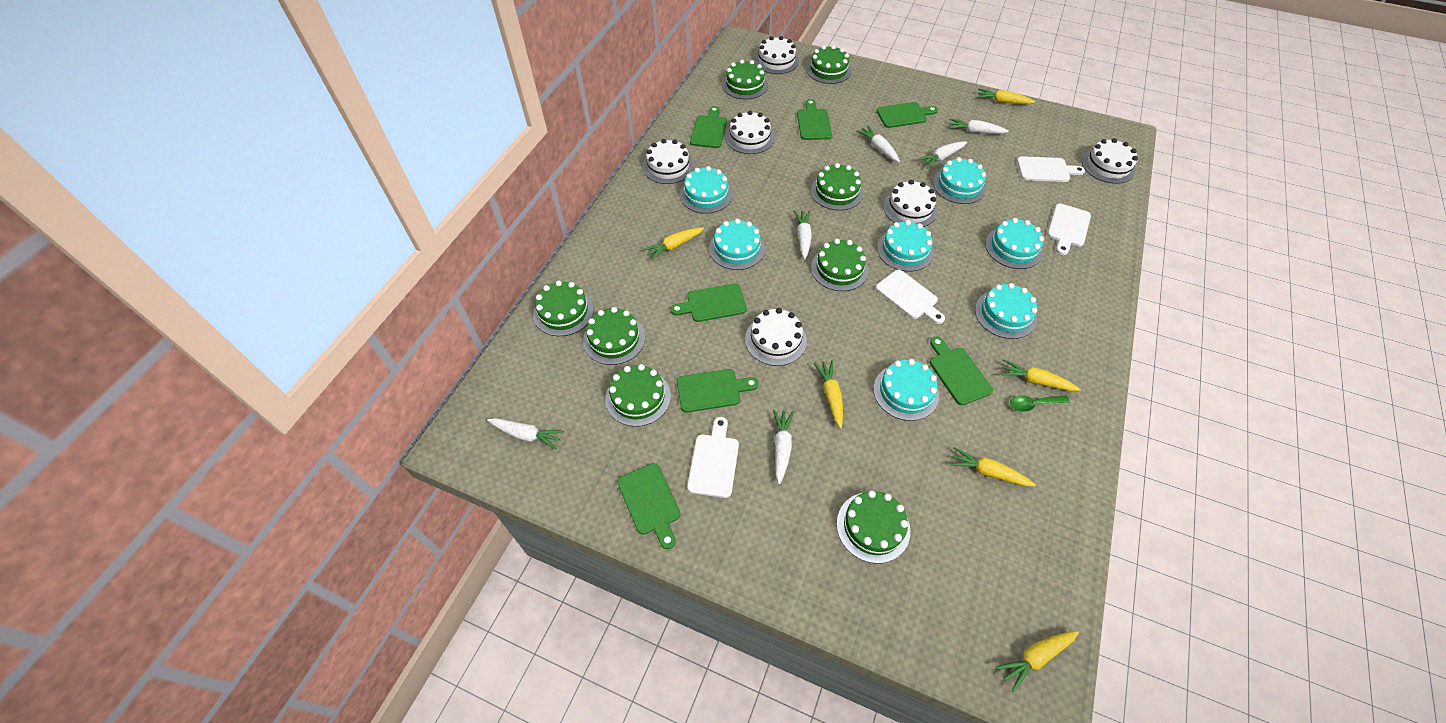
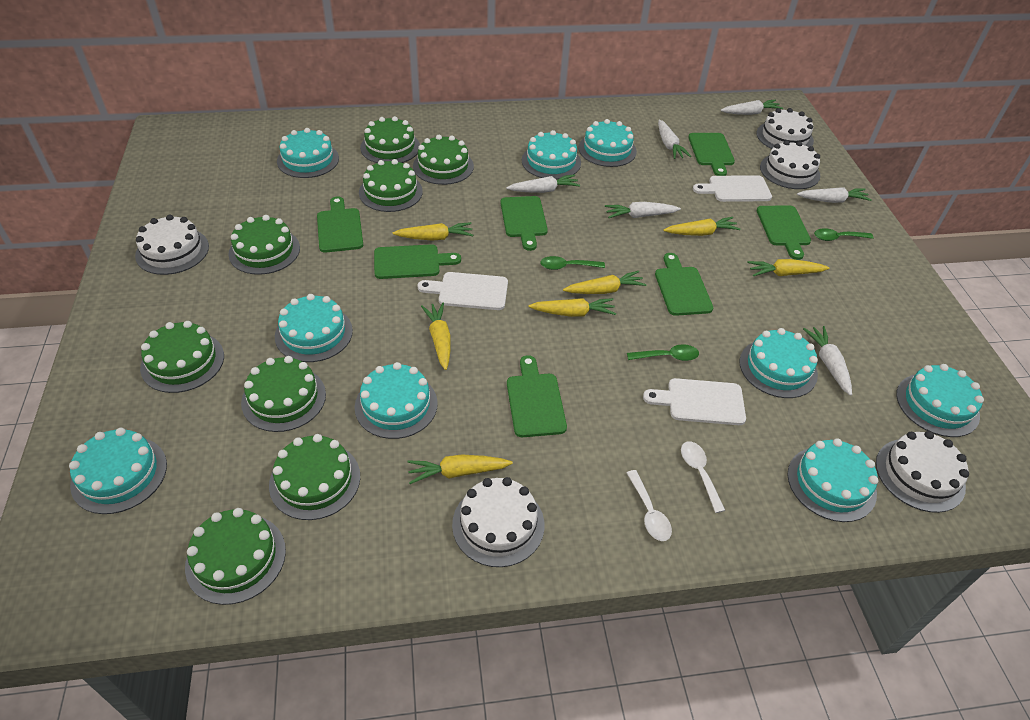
green spoon: 1 -> 3
turquoise cake: 7 -> 9
white cake: 6 -> 5
white cutting board: 4 -> 3
white spoon: 0 -> 2
yellow carrot: 6 -> 7

